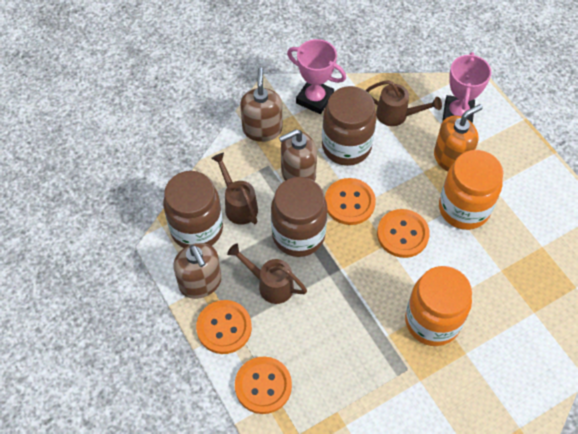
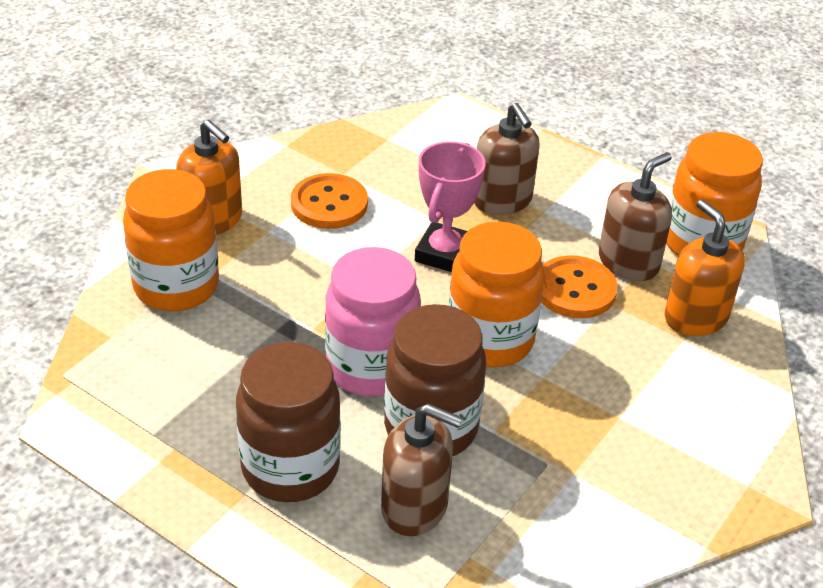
brown jar: 3 -> 2
brown watering can: 3 -> 0
orange button: 4 -> 2
orange jar: 2 -> 3
orange soap dispenser: 1 -> 2
pink jar: 0 -> 1
pink trophy: 2 -> 1

